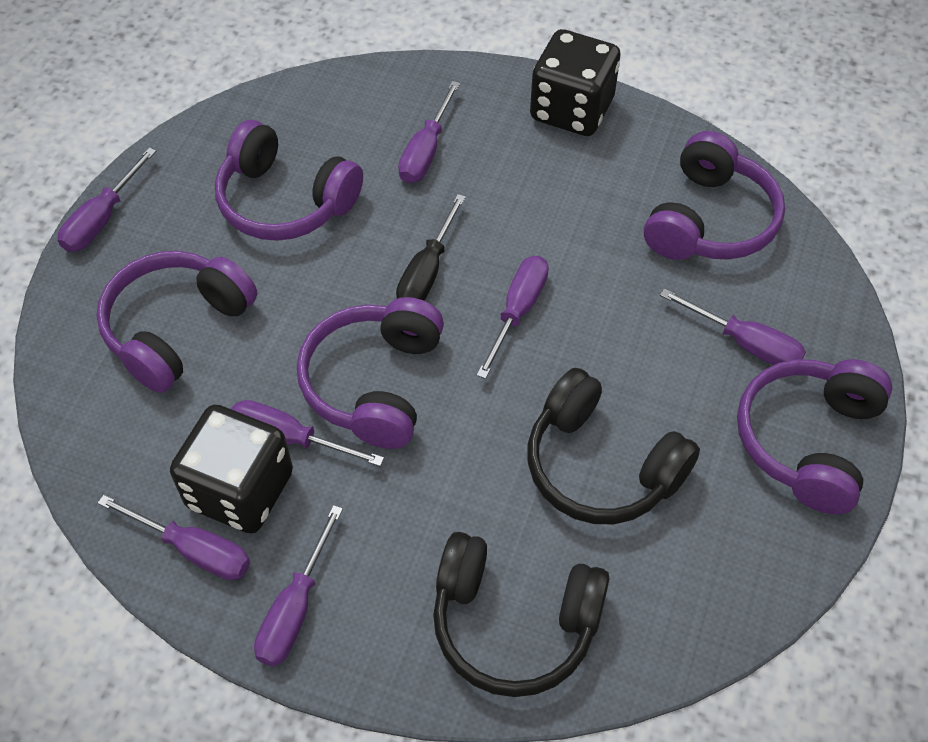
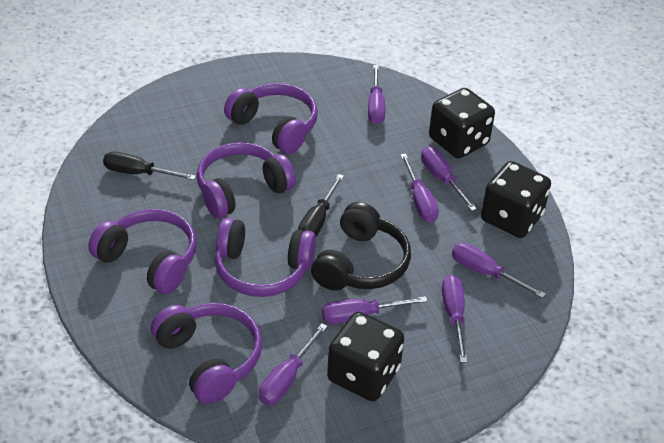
black dice: 2 -> 3
black headphones: 2 -> 1
black screwdriver: 1 -> 2

